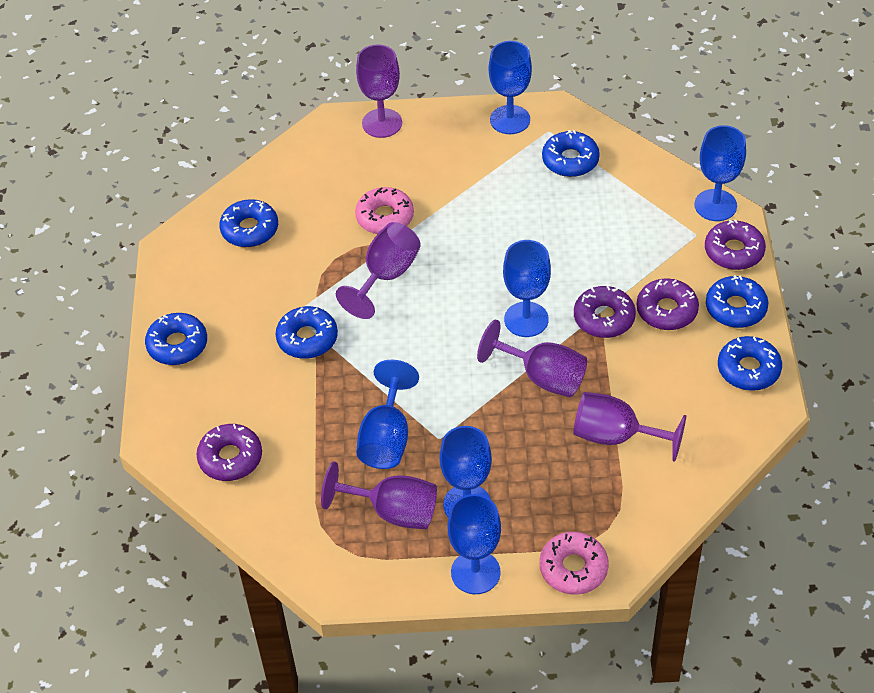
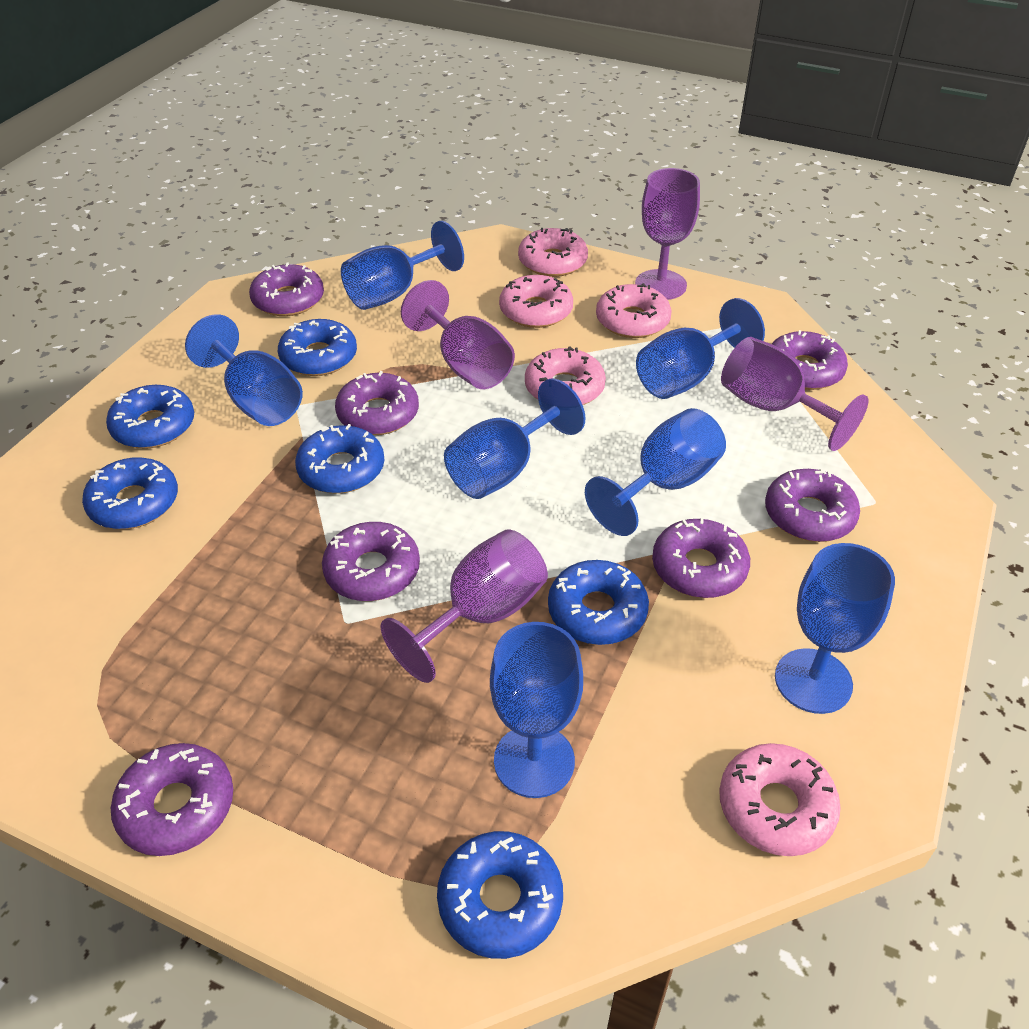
blue goblet: 6 -> 7
pink donut: 2 -> 5
purple donut: 4 -> 7
purple goblet: 5 -> 4

